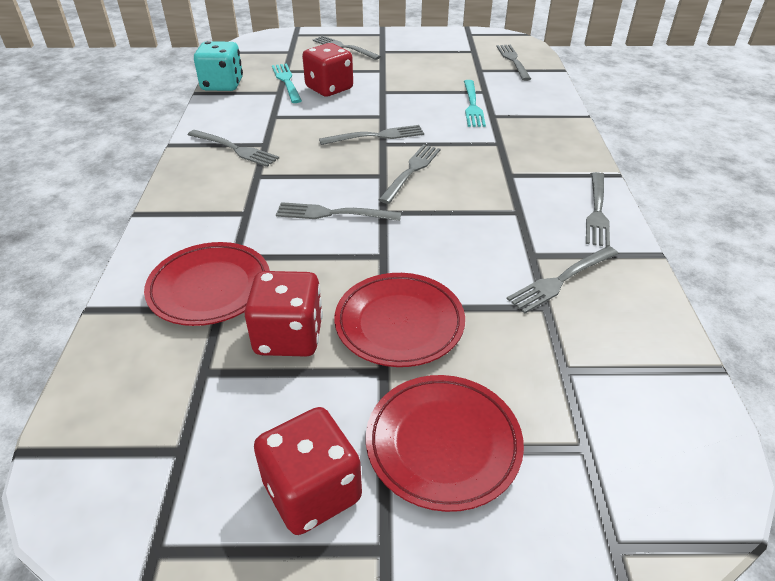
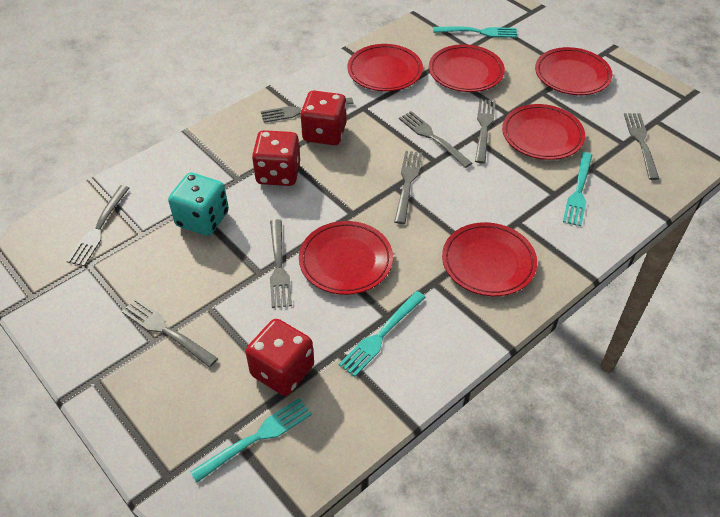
red plate: 3 -> 6
turquoise fork: 2 -> 4

